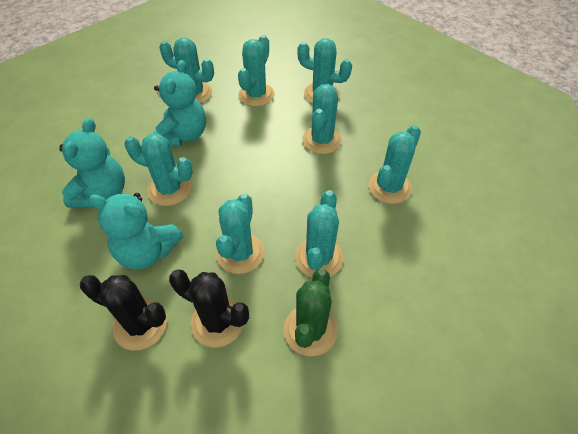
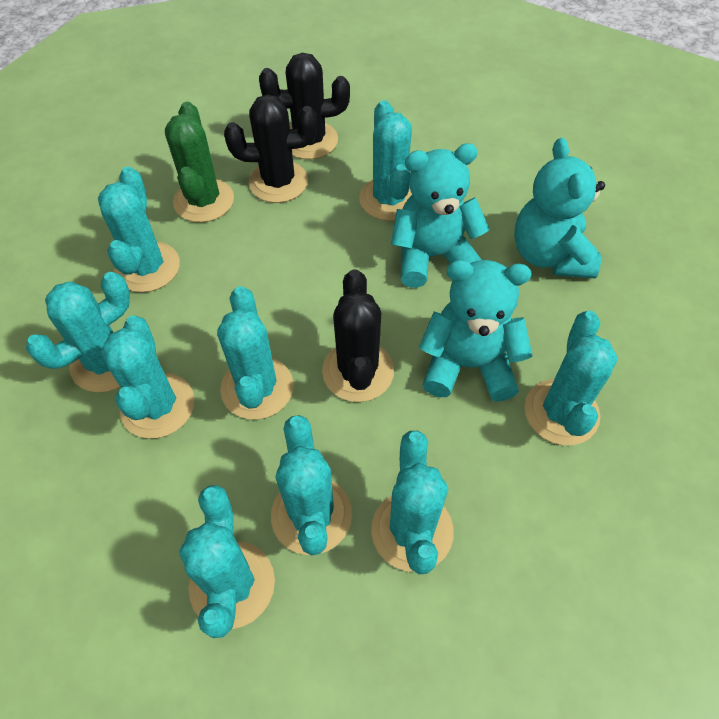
black cactus: 2 -> 3
turquoise cactus: 8 -> 9

